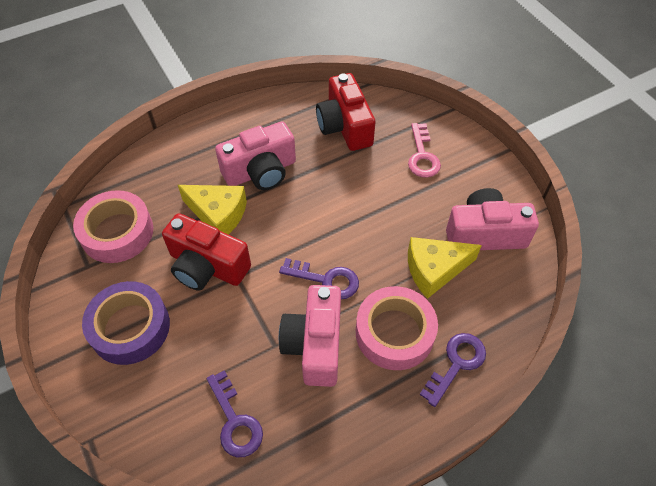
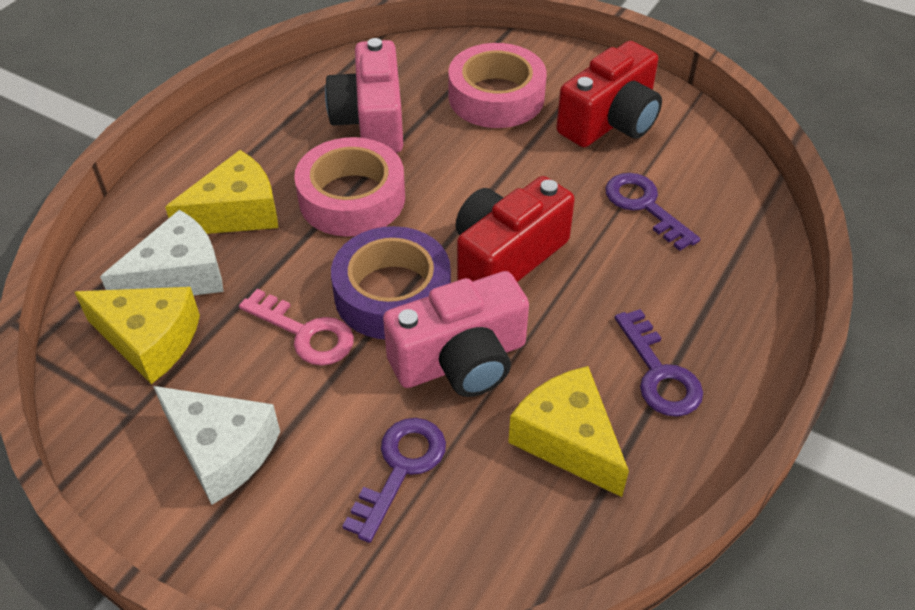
pink camera: 3 -> 2
white cheese: 0 -> 2
yellow cheese: 2 -> 3

